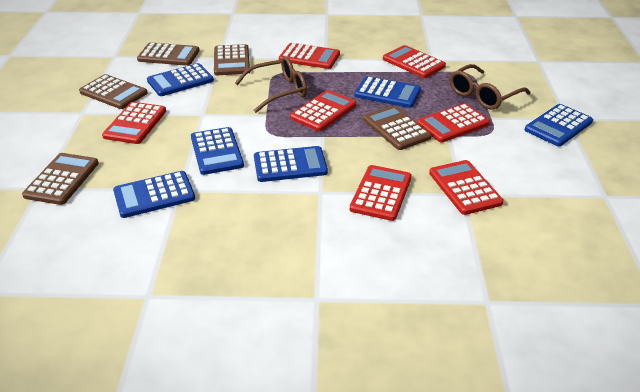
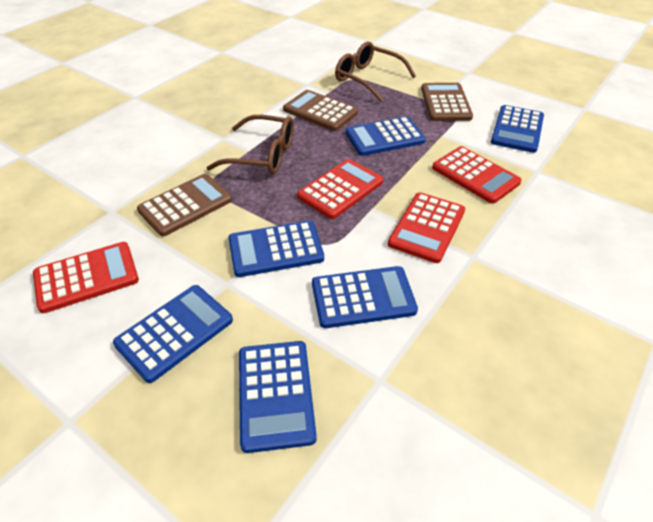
brown calculator: 5 -> 3
red calculator: 7 -> 4

